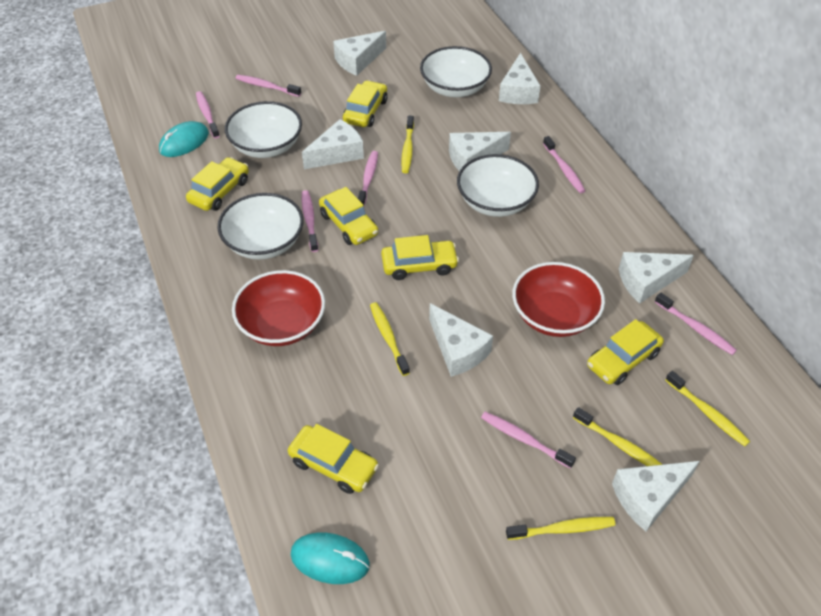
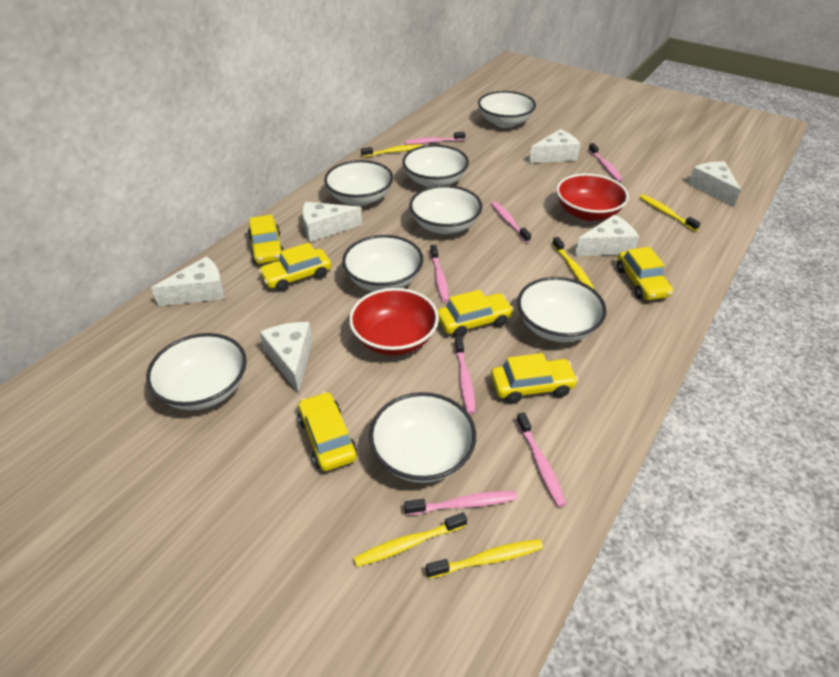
turquoise mouse: 2 -> 0
white bowl: 4 -> 8
white cheese: 7 -> 6

